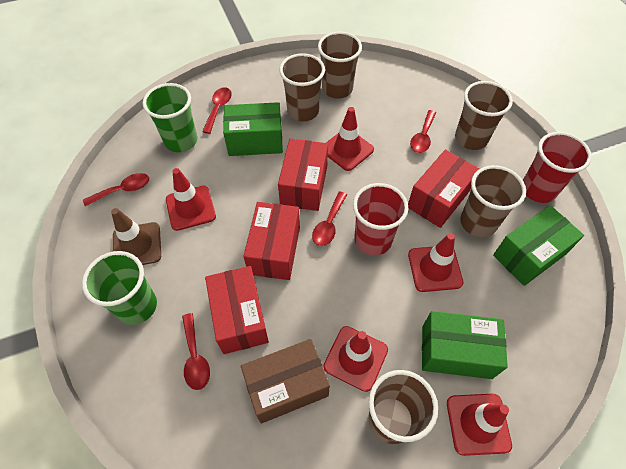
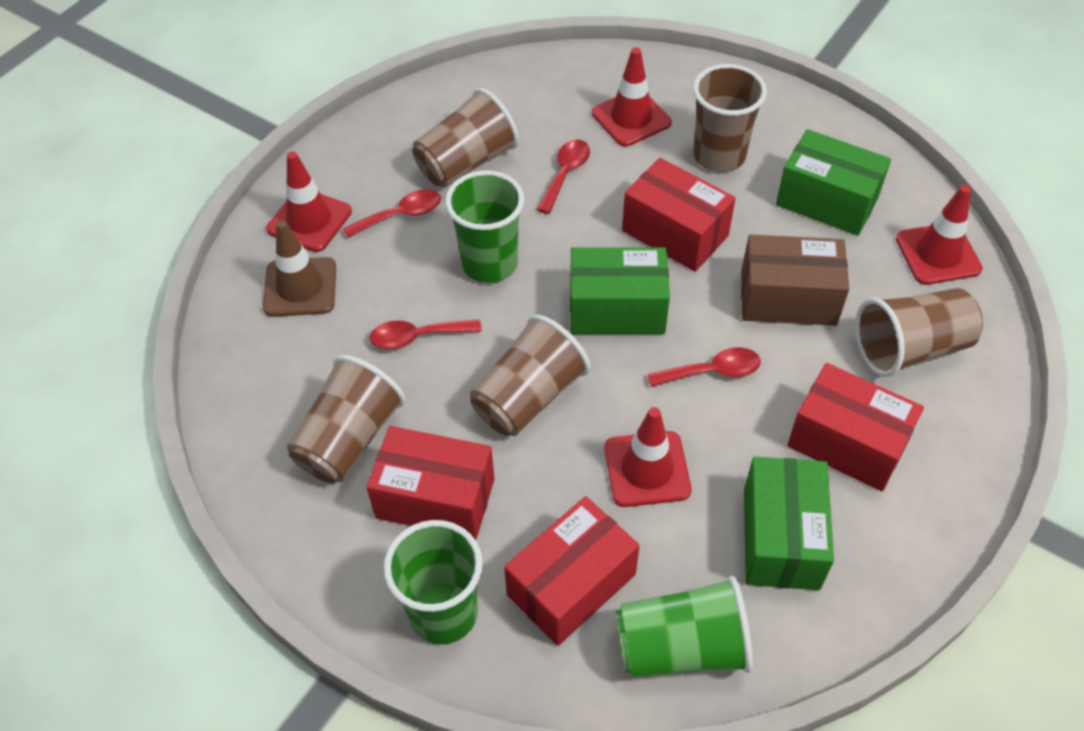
green cup: 2 -> 3
red cup: 2 -> 0
red spoon: 5 -> 4
red traffic cone: 5 -> 4

